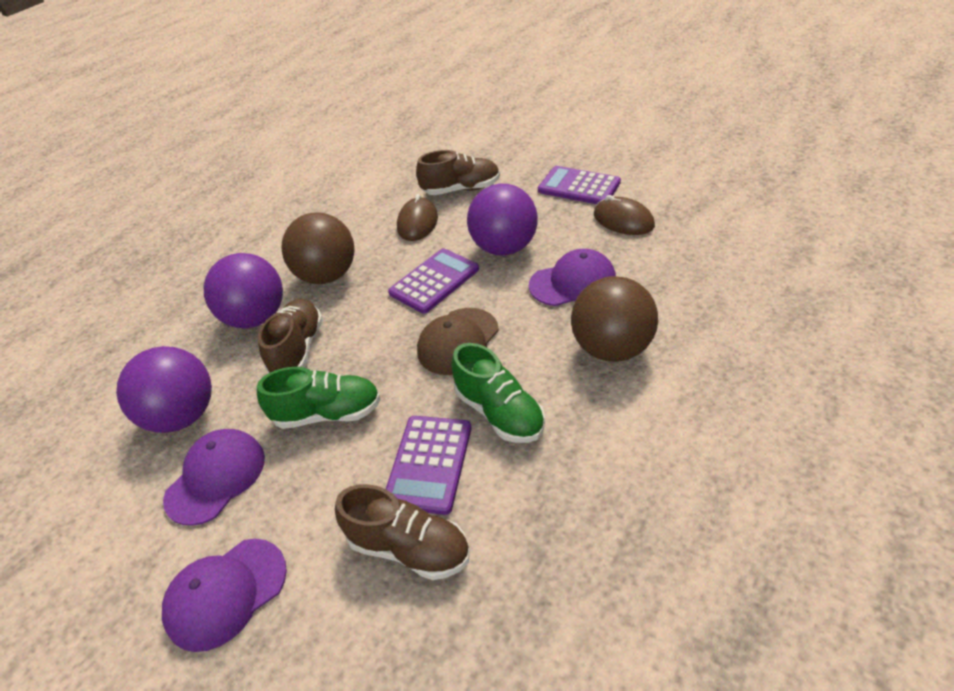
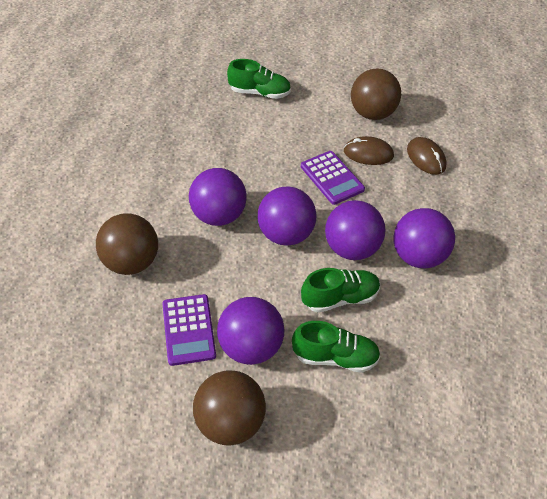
brown ball: 2 -> 3
brown cap: 1 -> 0
brown shoe: 3 -> 0
green shoe: 2 -> 3
purple ball: 3 -> 5
purple calculator: 3 -> 2
purple cap: 3 -> 0

